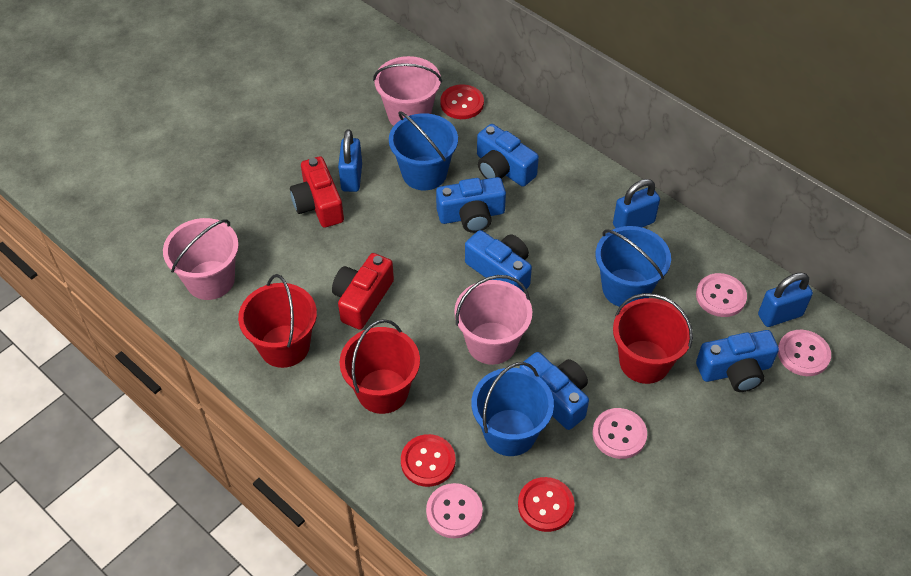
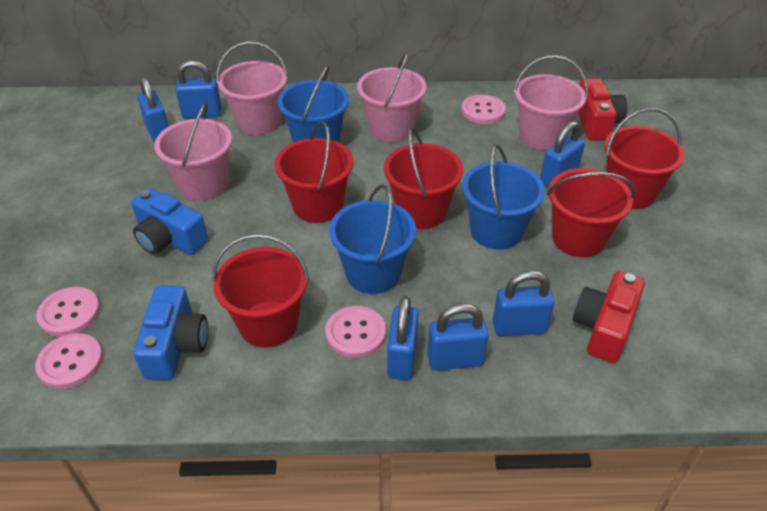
blue camera: 5 -> 2
blue padlock: 3 -> 6
pink bucket: 3 -> 4
red bucket: 3 -> 5
red button: 3 -> 0

